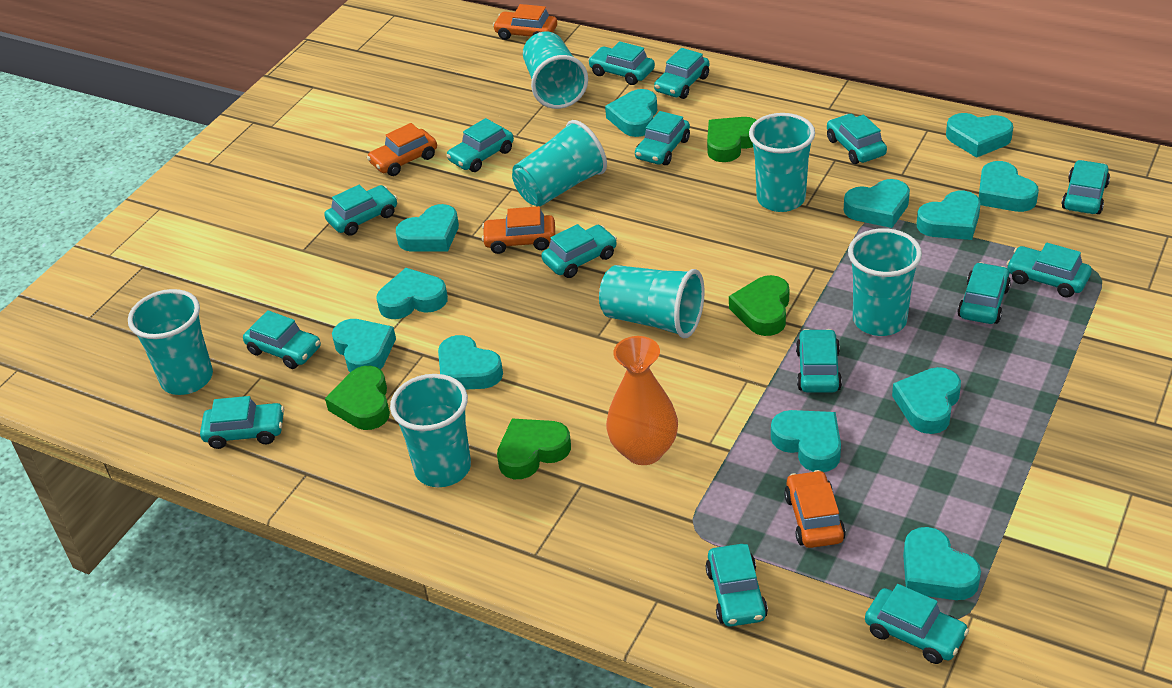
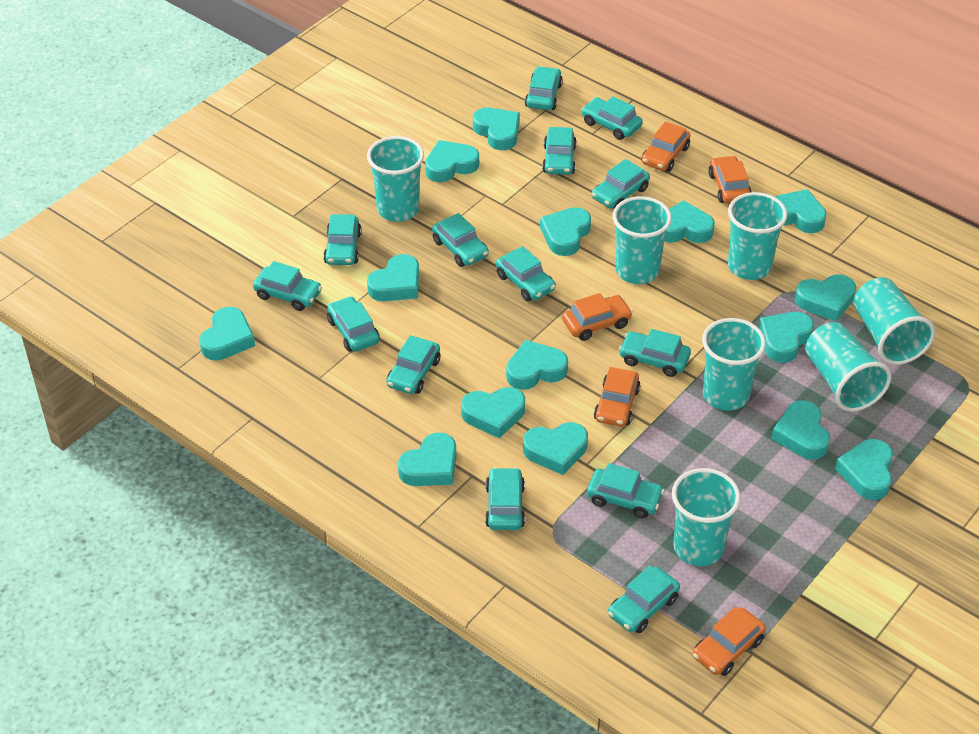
green heart: 4 -> 0
orange car: 4 -> 5
orange vase: 1 -> 0
turquoise car: 15 -> 14
turquoise heart: 12 -> 15

